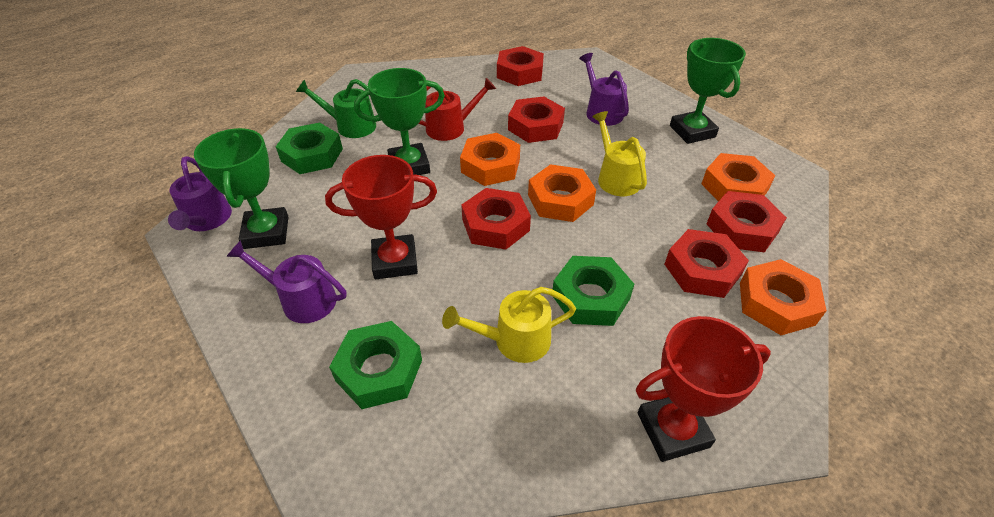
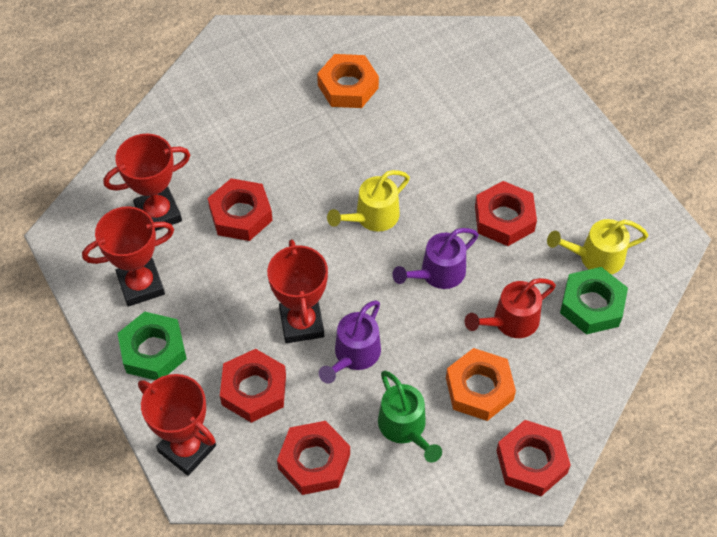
green nut: 3 -> 2
green trophy: 3 -> 0
orange nut: 4 -> 2
purple watering can: 3 -> 2
red trophy: 2 -> 4

